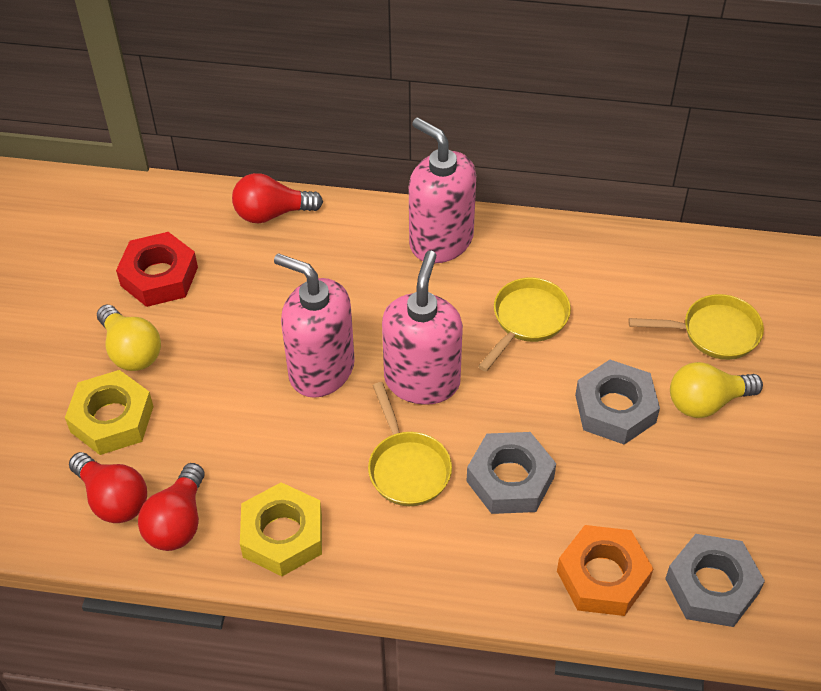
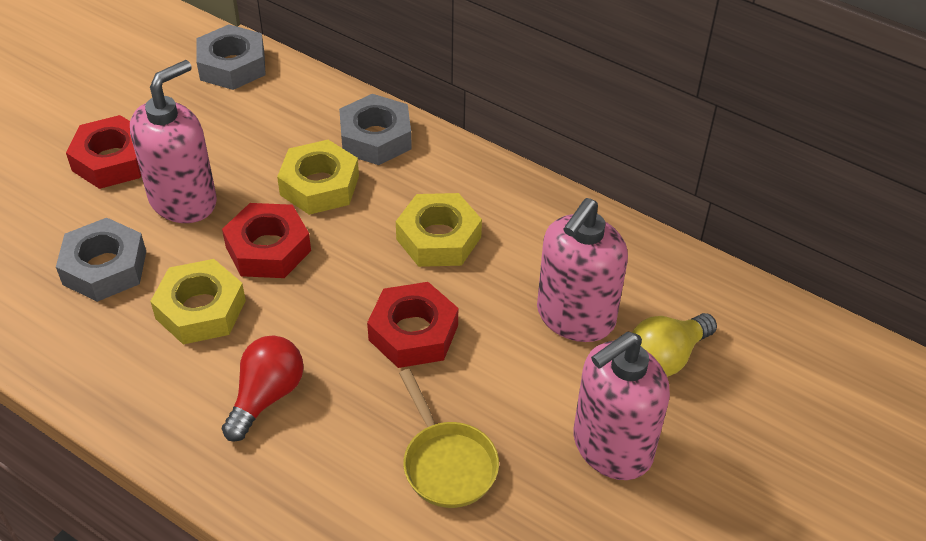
orange nut: 1 -> 0
red light bulb: 3 -> 1
red nut: 1 -> 3
yellow light bulb: 2 -> 1
yellow nut: 2 -> 3
yellow pan: 3 -> 1

